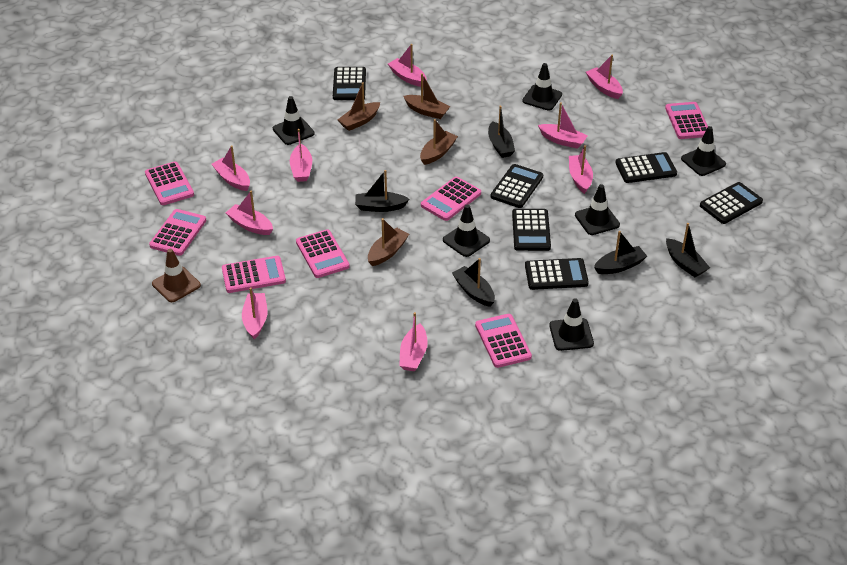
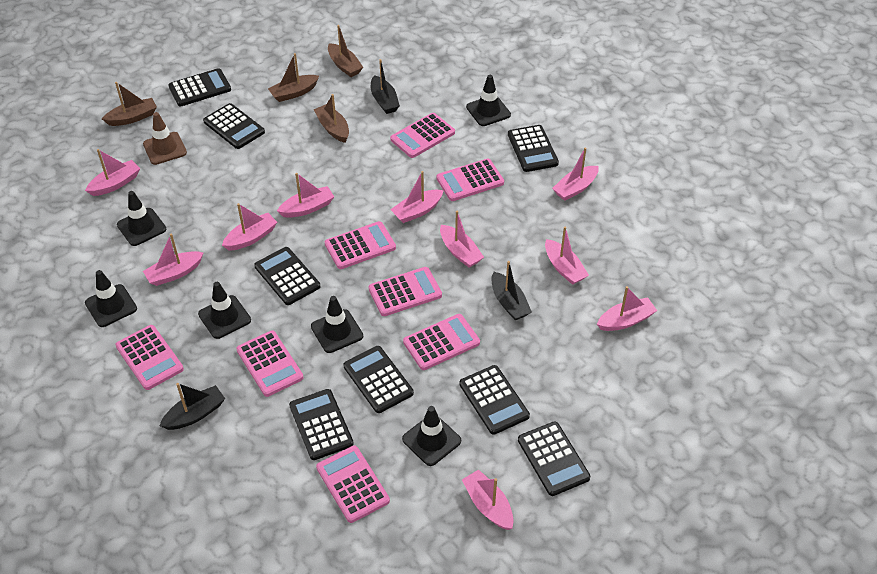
black boat: 5 -> 3
black calculator: 6 -> 8
pink boat: 9 -> 10
pink calculator: 7 -> 8

